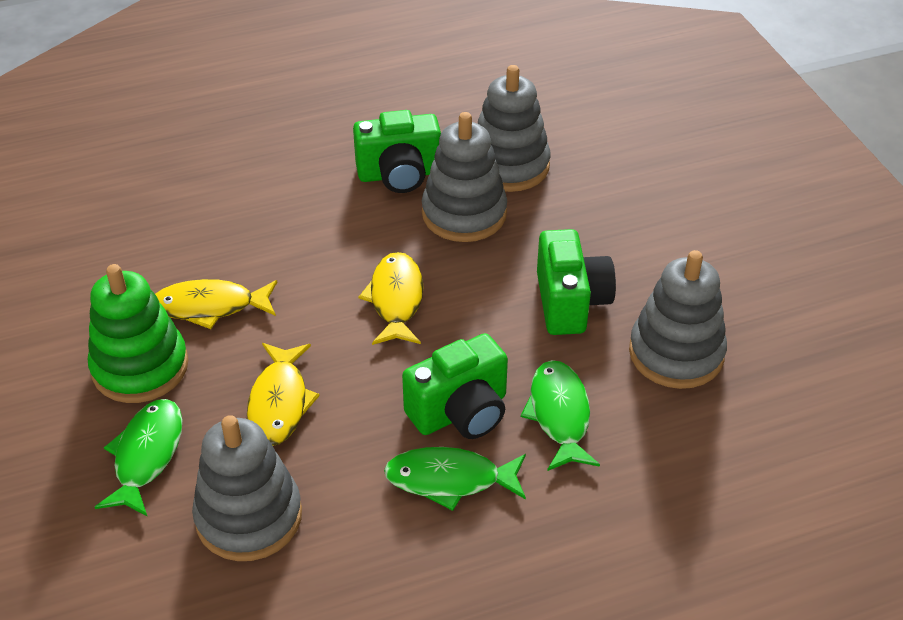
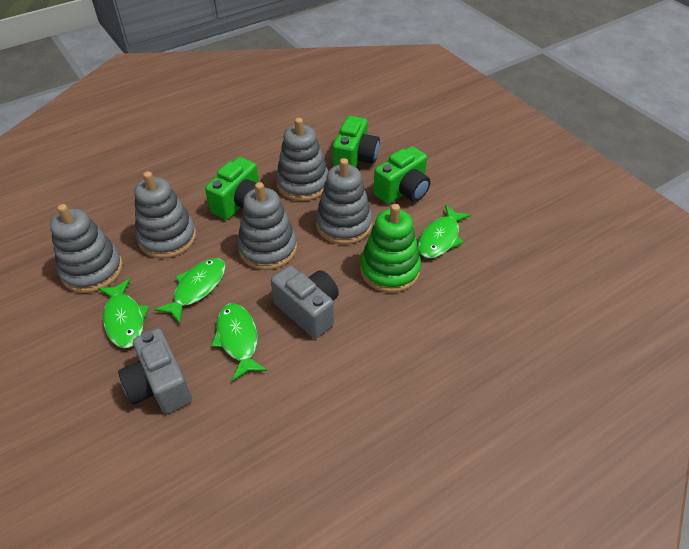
green fish: 3 -> 4
grey camera: 0 -> 2
grey stacking toy: 4 -> 5
yellow fish: 3 -> 0

